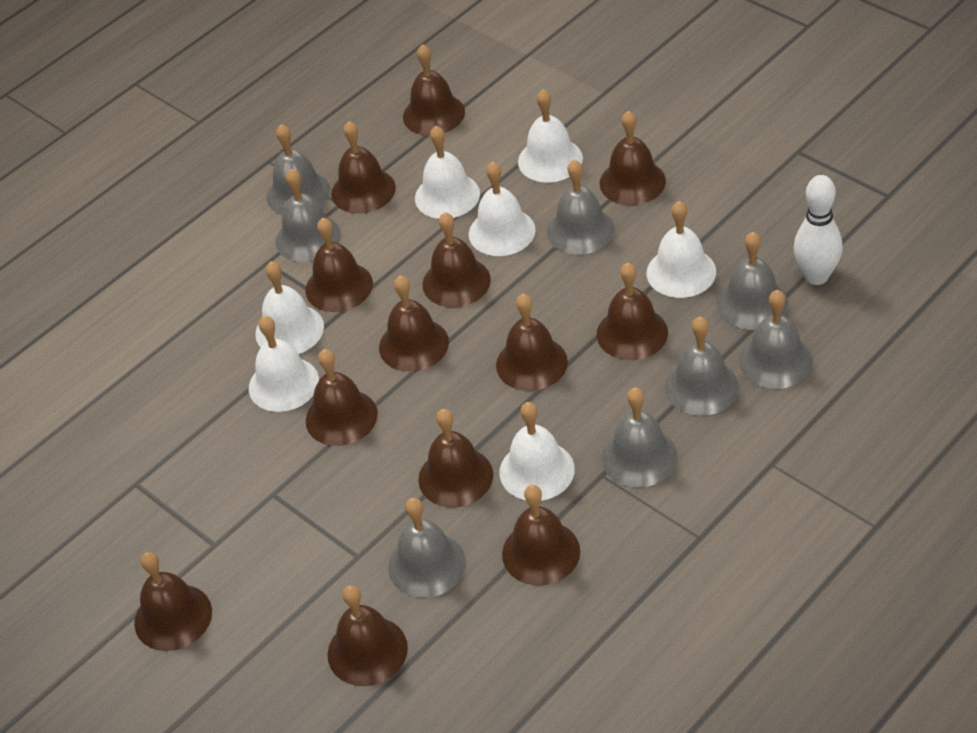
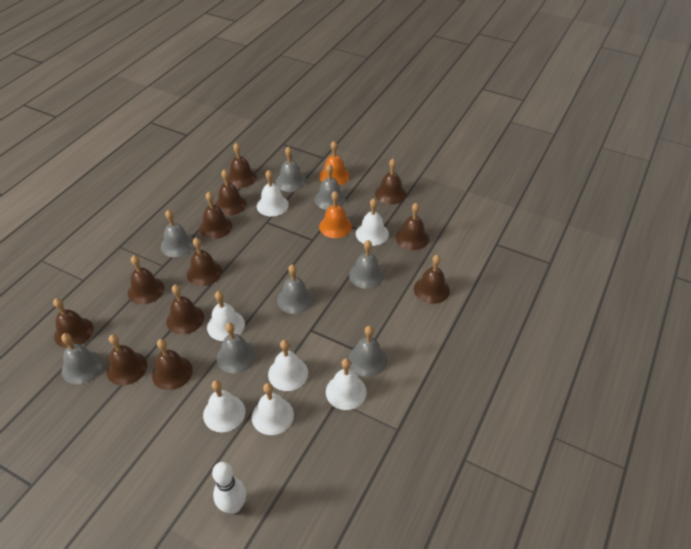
brown bell: 13 -> 12
orange bell: 0 -> 2

